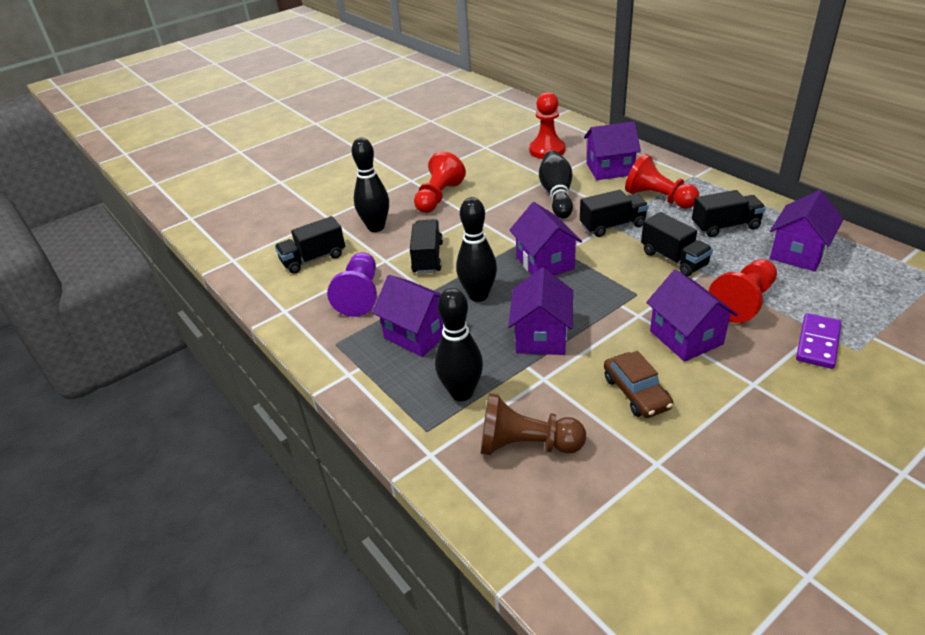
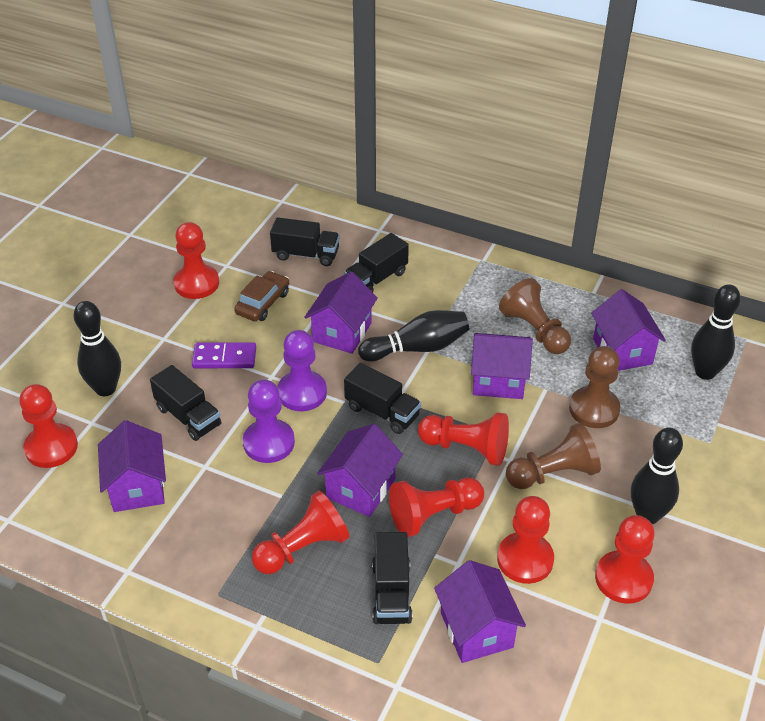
brown pawn: 1 -> 3
purple pawn: 1 -> 2
red pawn: 4 -> 7

